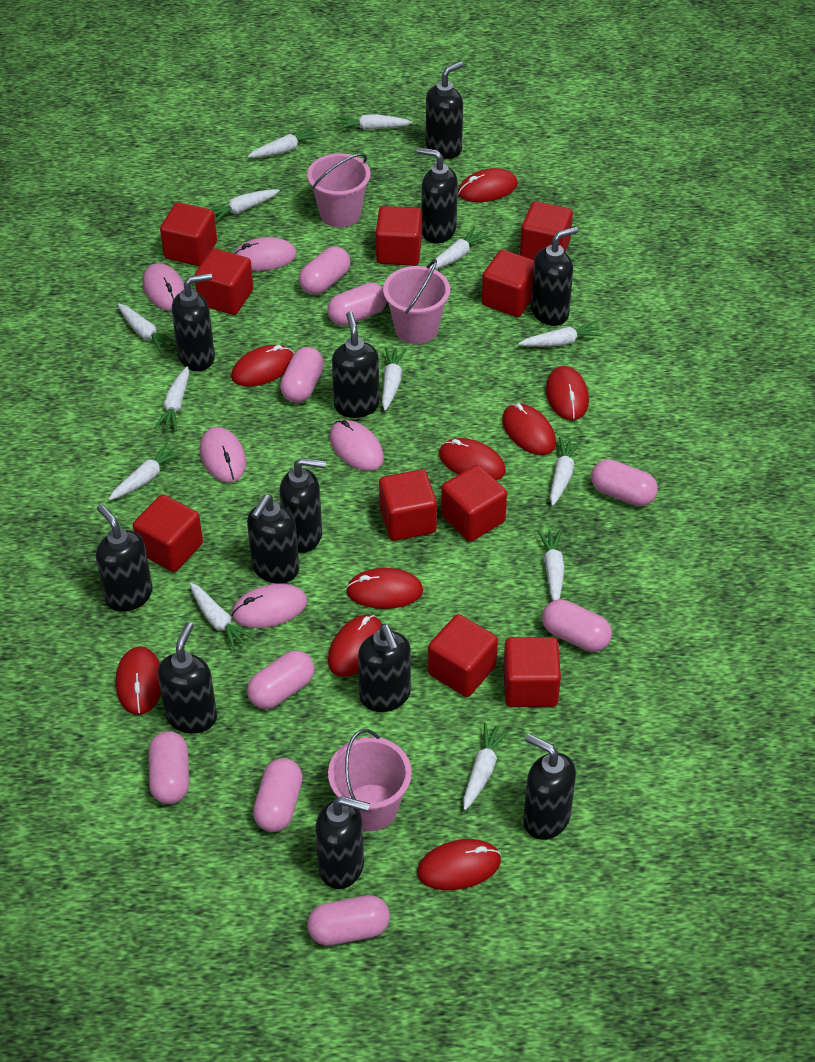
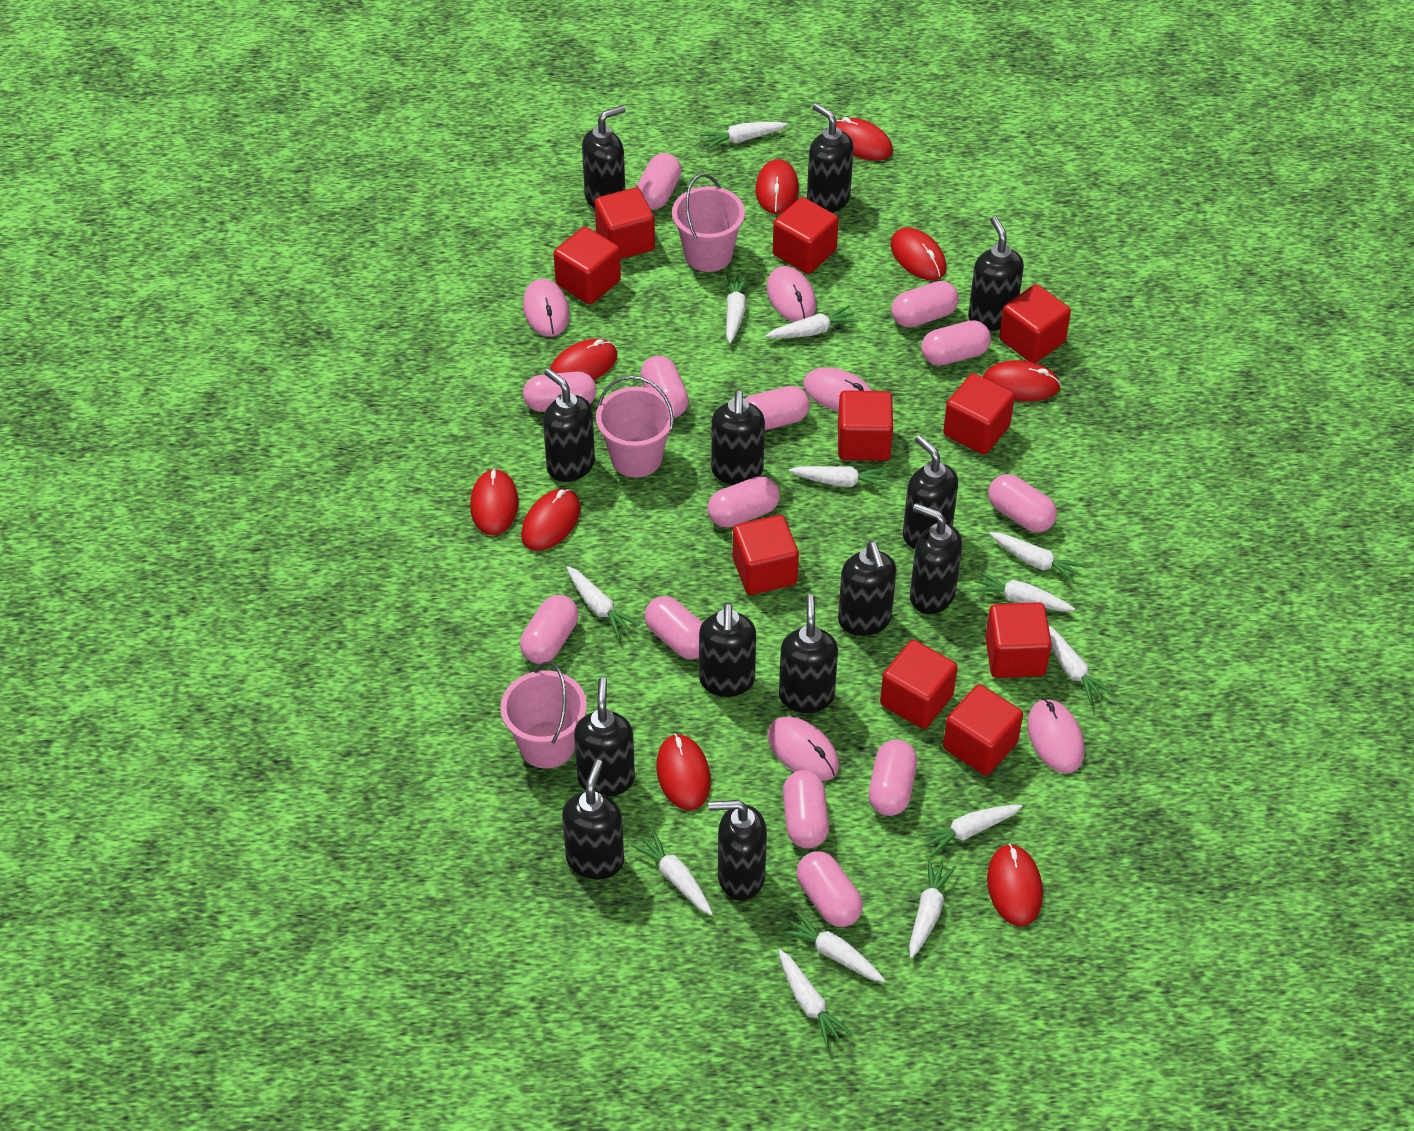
black soap dispenser: 12 -> 13
pink capsule: 9 -> 13

